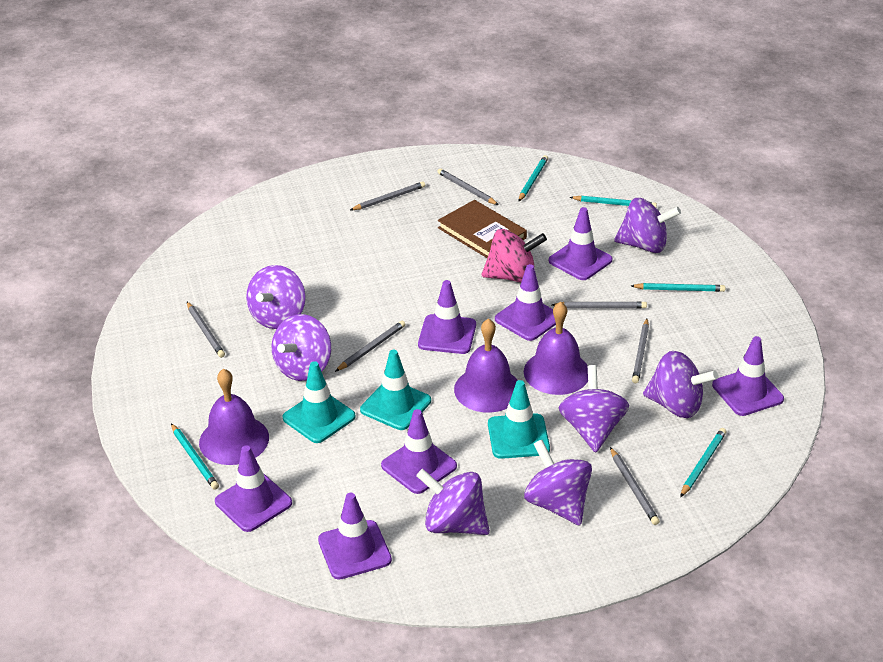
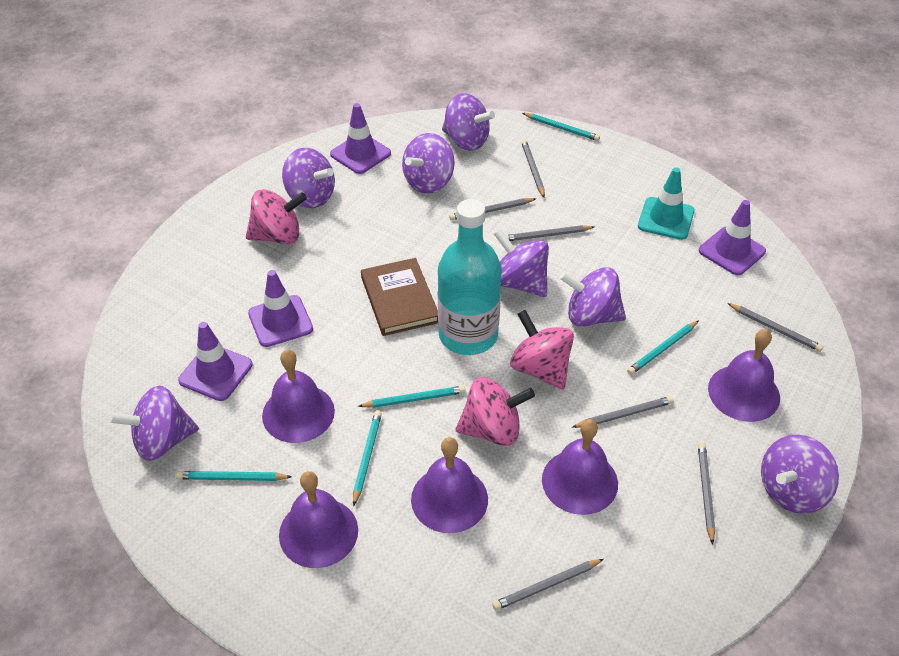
pink spinning top: 1 -> 3
purple bell: 3 -> 5
purple traffic cone: 7 -> 4
turquoise bottle: 0 -> 1
turquoise traffic cone: 3 -> 1

